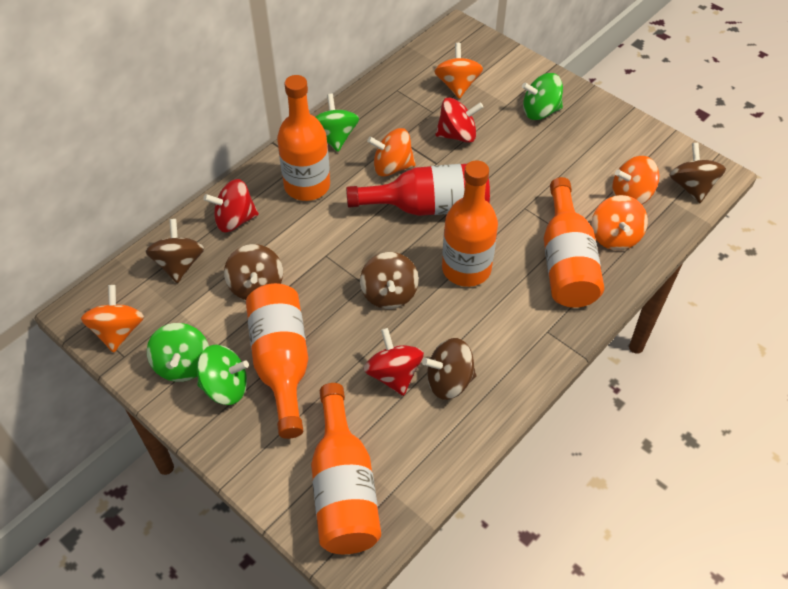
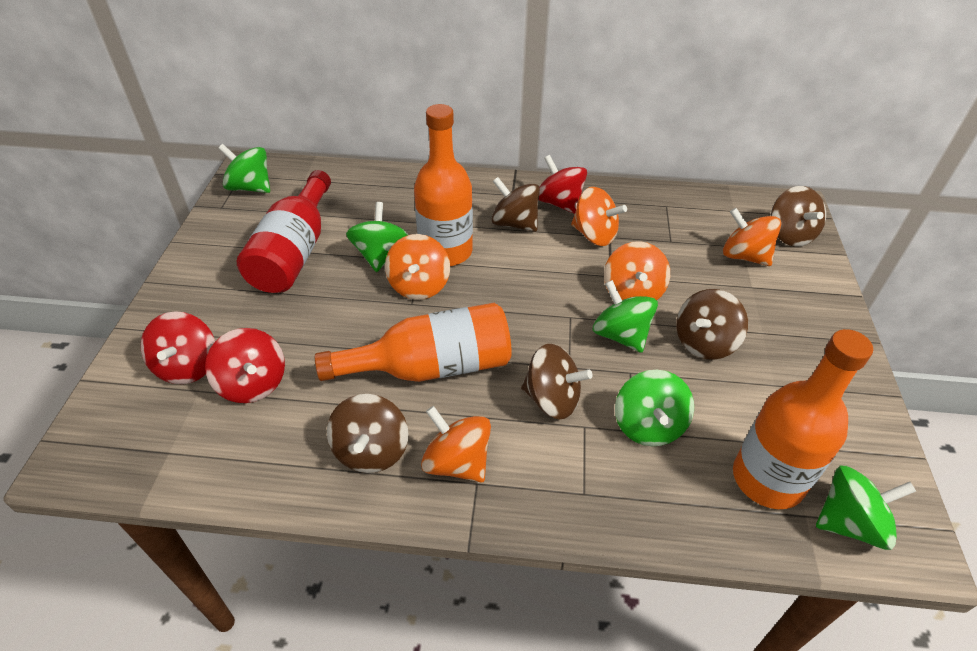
green spinning top: 4 -> 5
orange bottle: 5 -> 3

